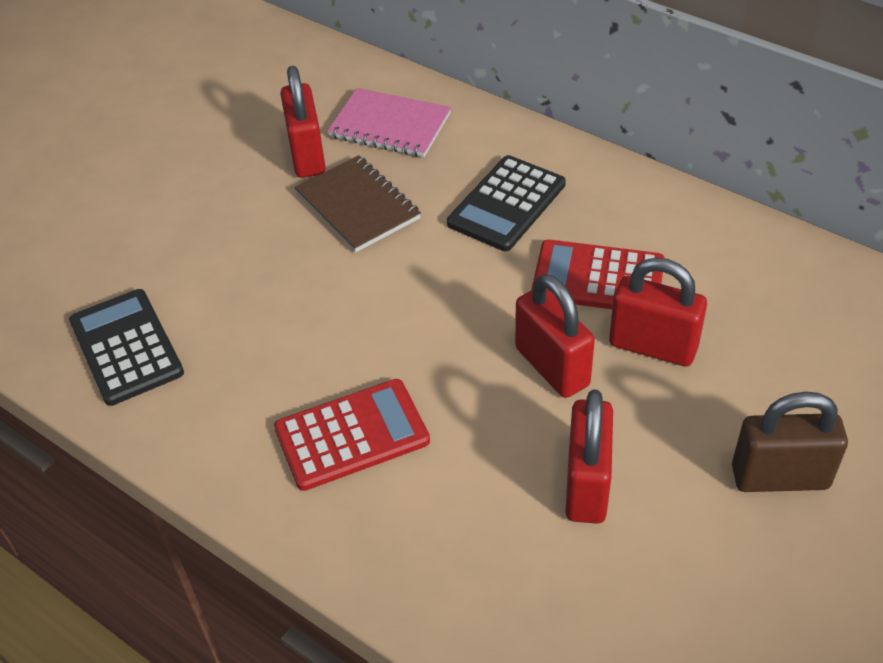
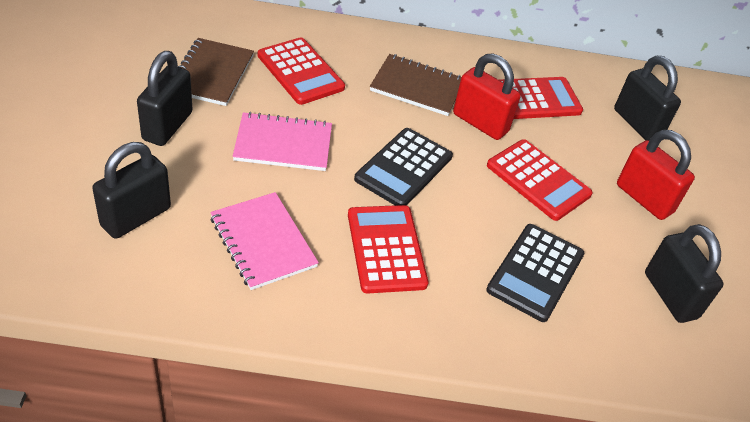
black padlock: 0 -> 4
brown notebook: 1 -> 2
brown padlock: 1 -> 0
pink notebook: 1 -> 2
red calculator: 2 -> 4
red padlock: 4 -> 2

